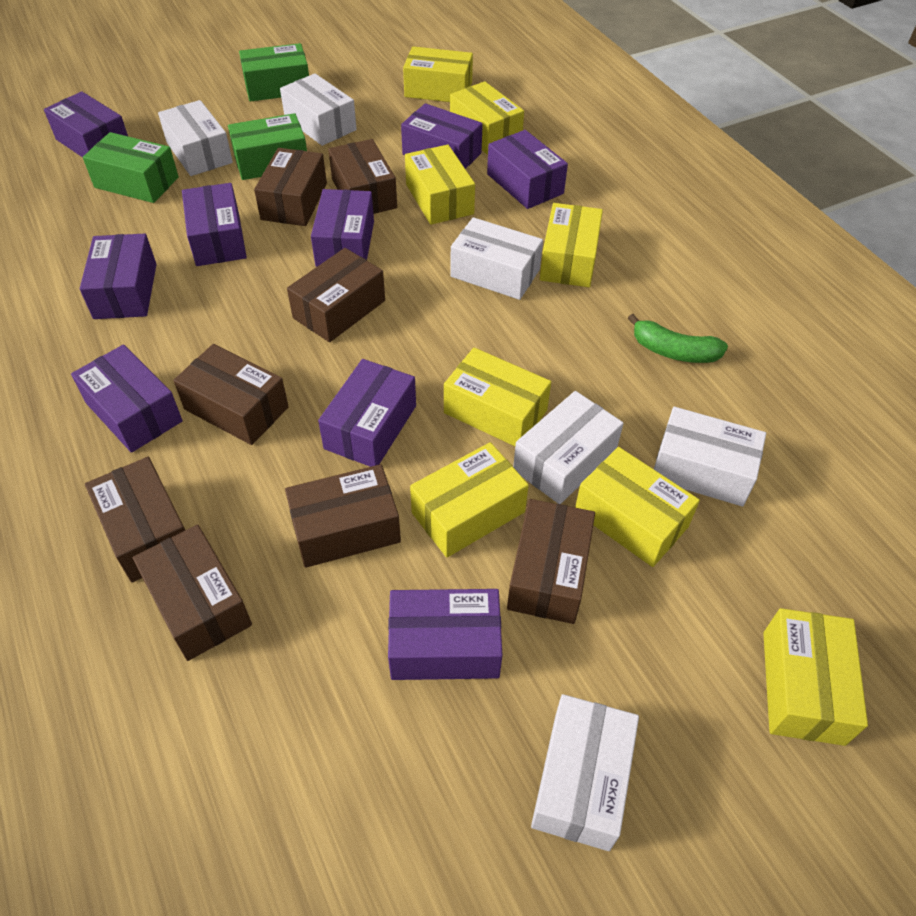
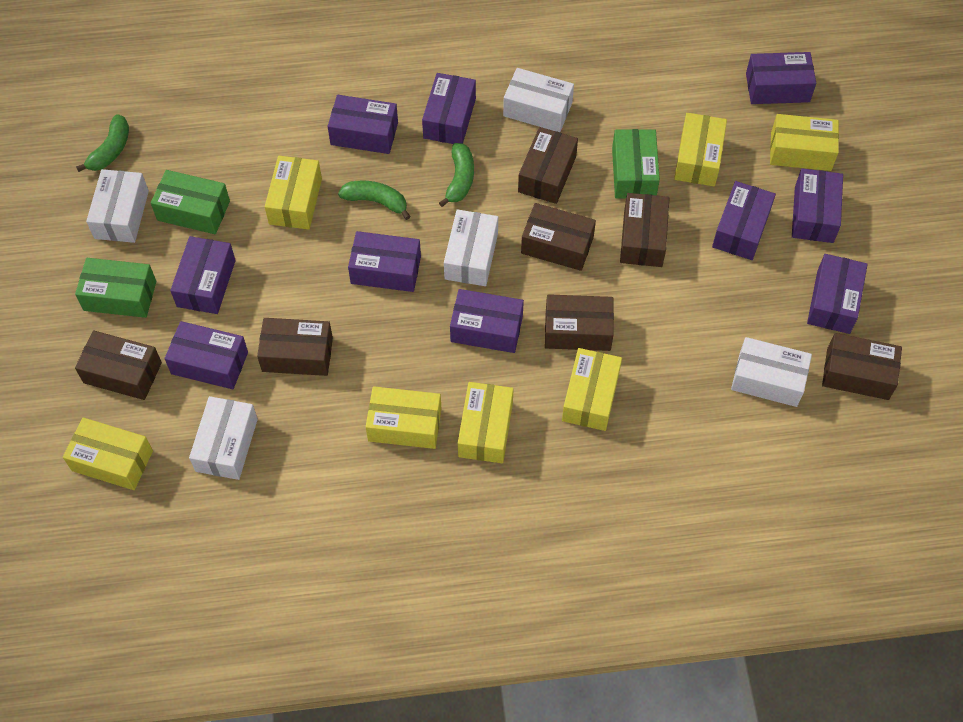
brown box: 8 -> 7
green banana: 1 -> 3
purple box: 9 -> 10
white box: 6 -> 5
yellow box: 8 -> 7

